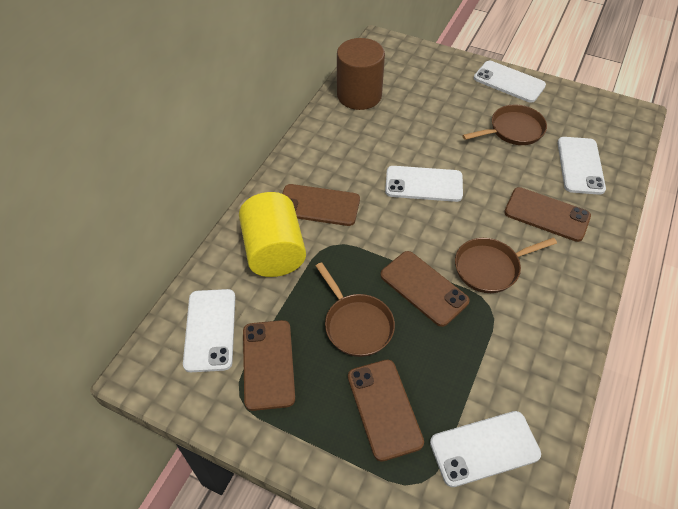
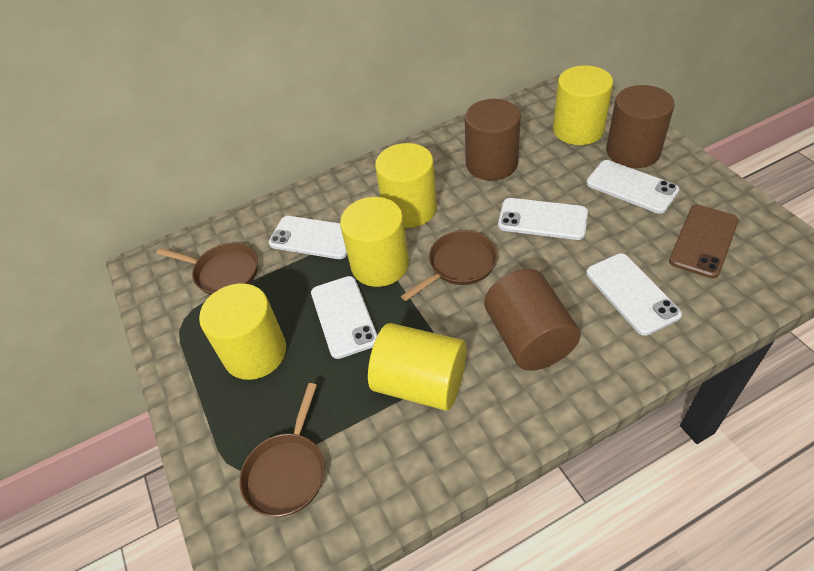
brown cylinder: 1 -> 3
brown phone: 5 -> 1
yellow cylinder: 1 -> 5

